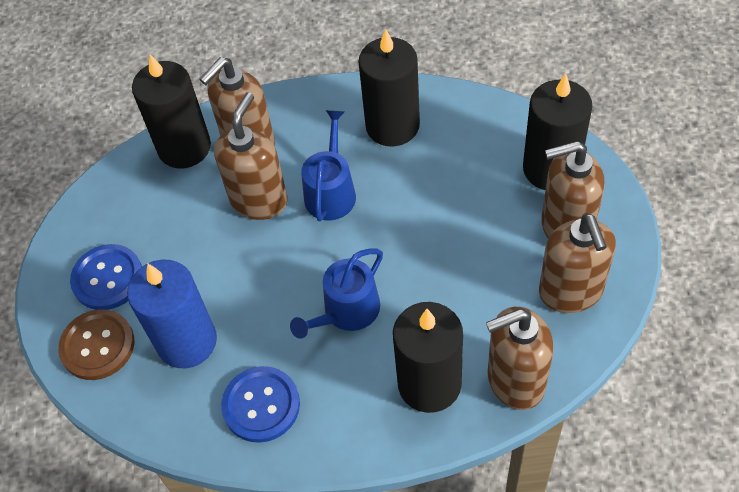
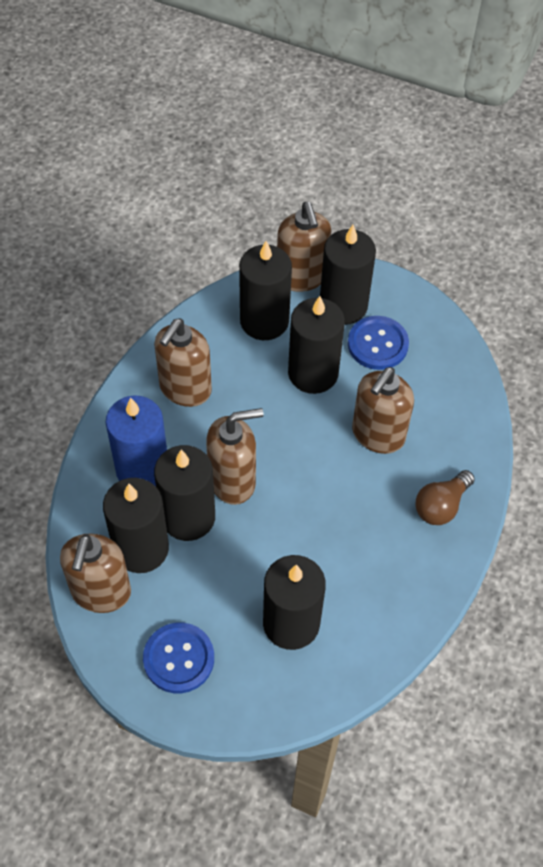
black candle: 4 -> 6
blue watering can: 2 -> 0
brown button: 1 -> 0
brown light bulb: 0 -> 1

